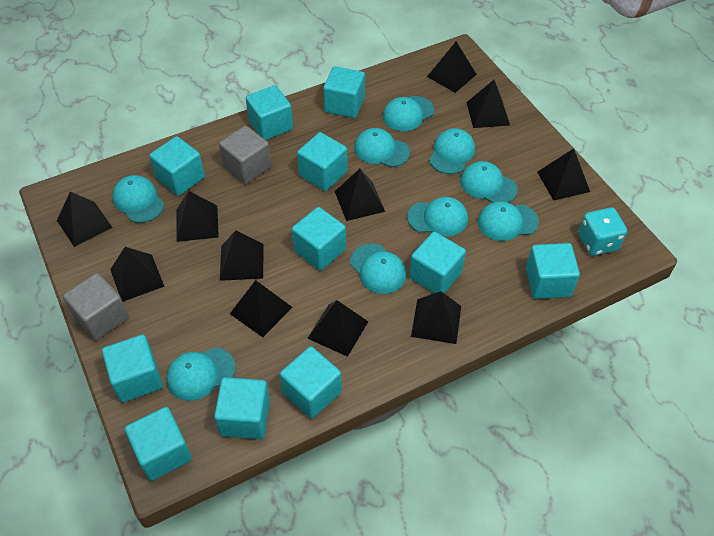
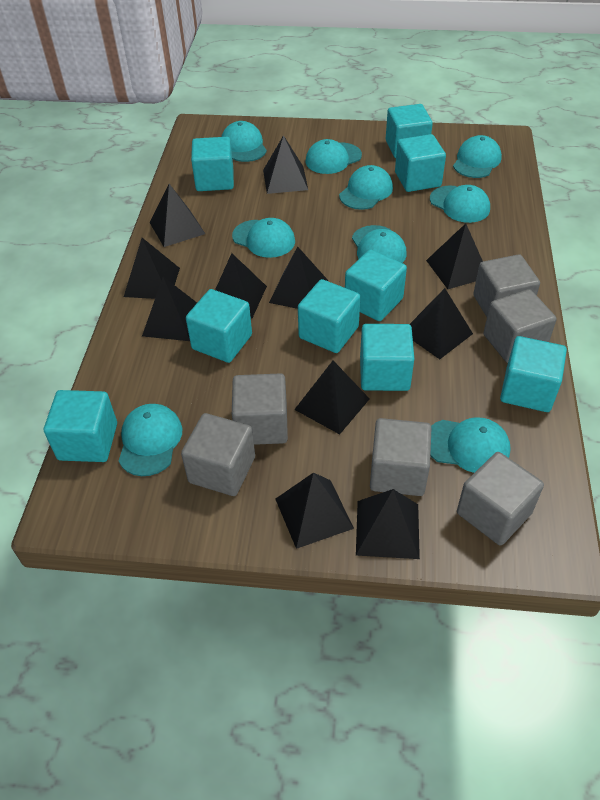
grey cube: 2 -> 6
turquoise cube: 11 -> 9
turquoise dice: 1 -> 0

